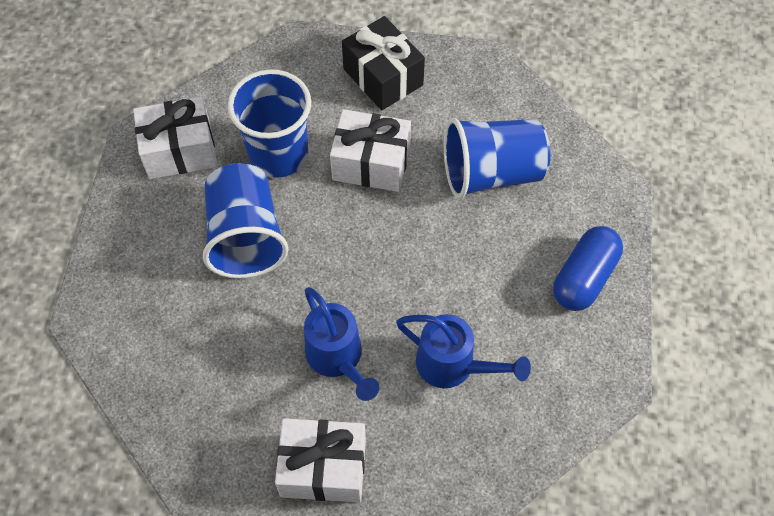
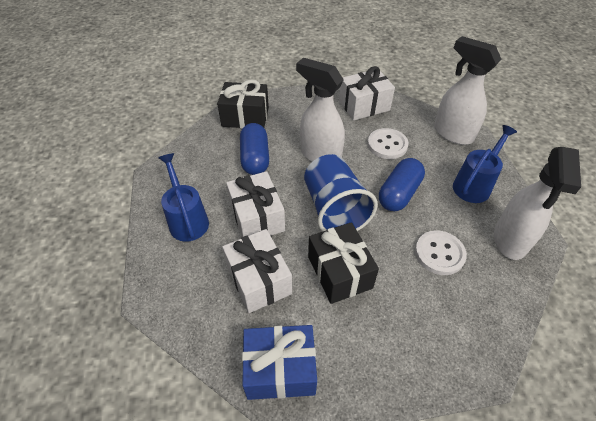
black gift: 1 -> 2
blue capsule: 1 -> 2
blue cup: 3 -> 1
blue gift: 0 -> 1
white button: 0 -> 2
white spray bottle: 0 -> 3

